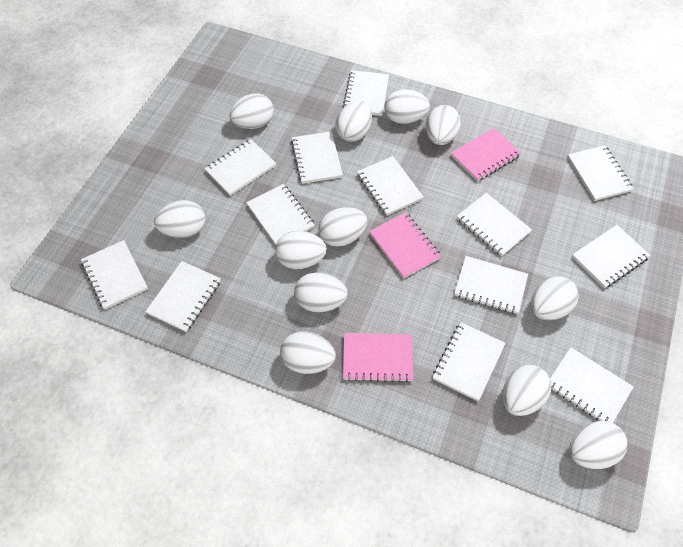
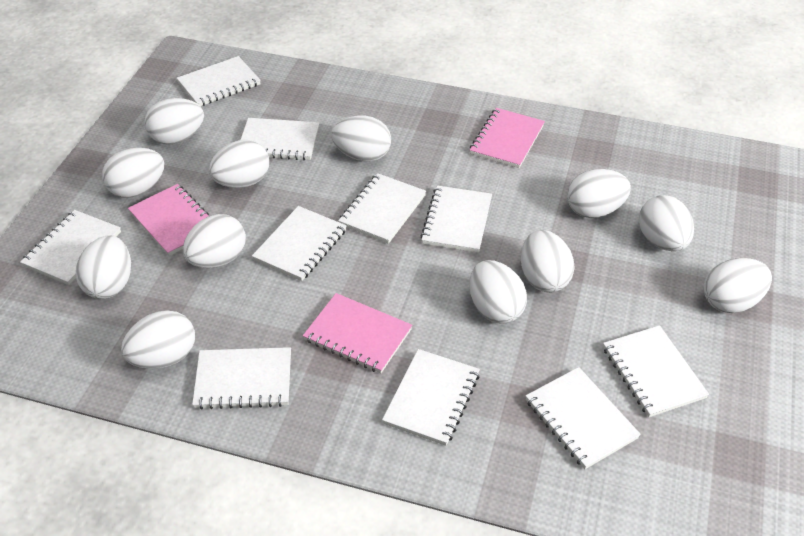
white notebook: 13 -> 10

